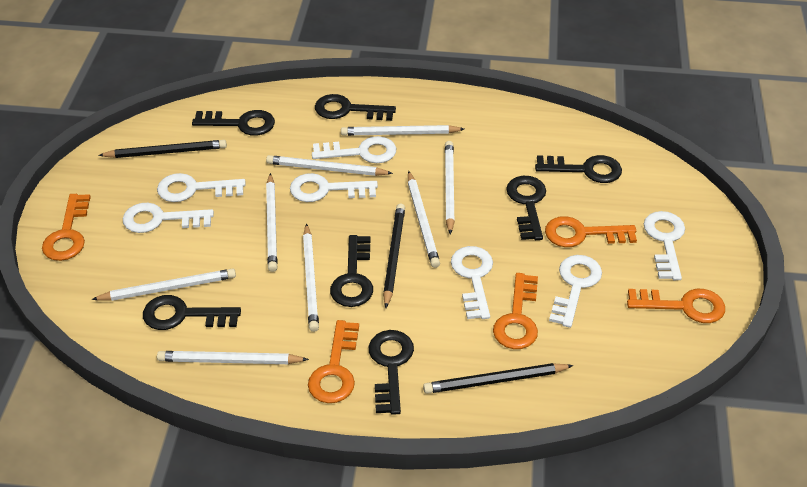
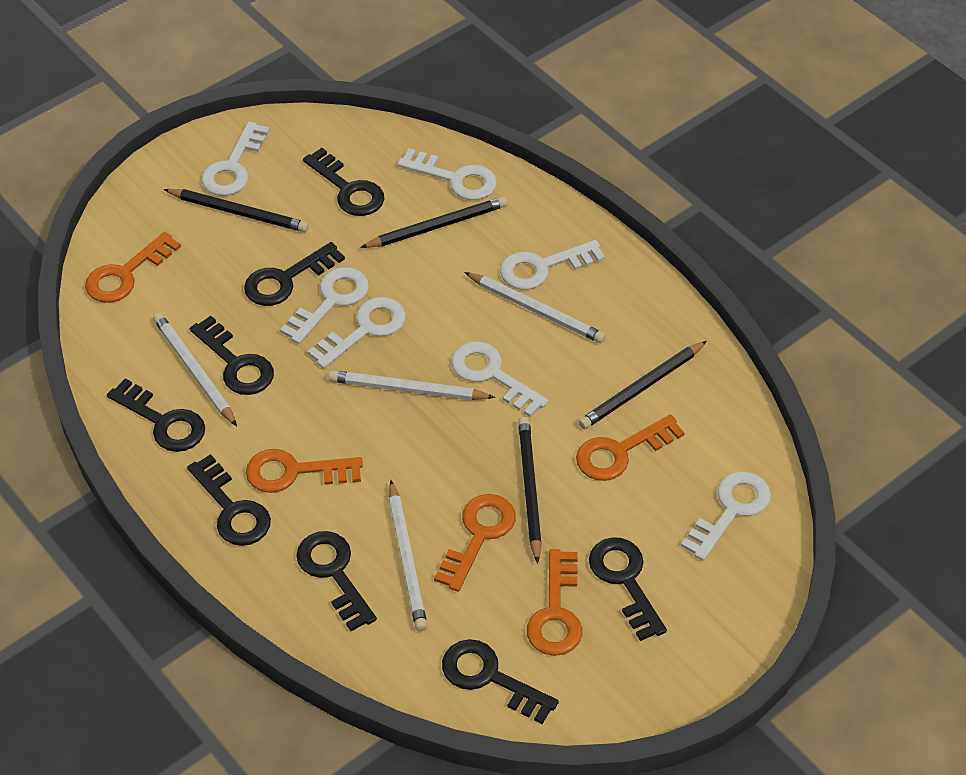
black key: 7 -> 8
black pencil: 3 -> 4
white pencil: 8 -> 4

